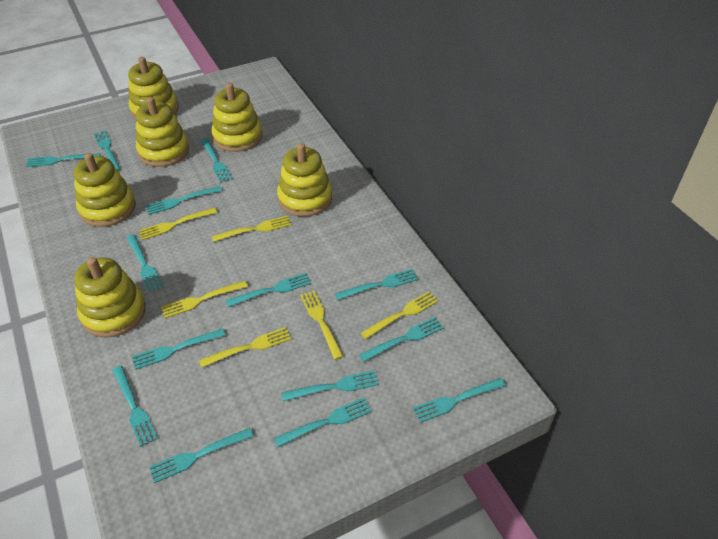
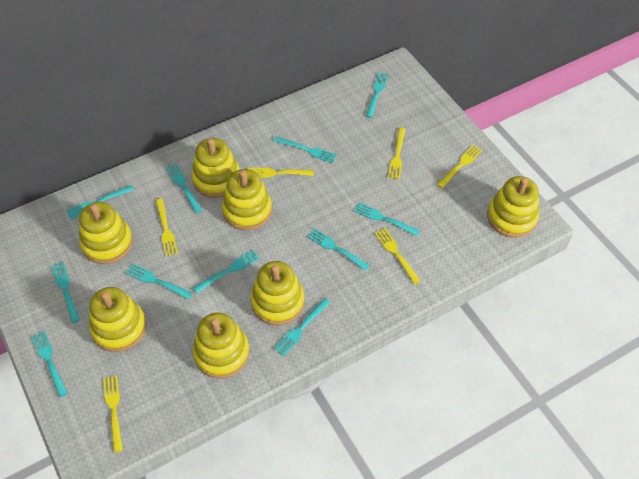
turquoise fork: 14 -> 11
yellow stacking toy: 6 -> 7

